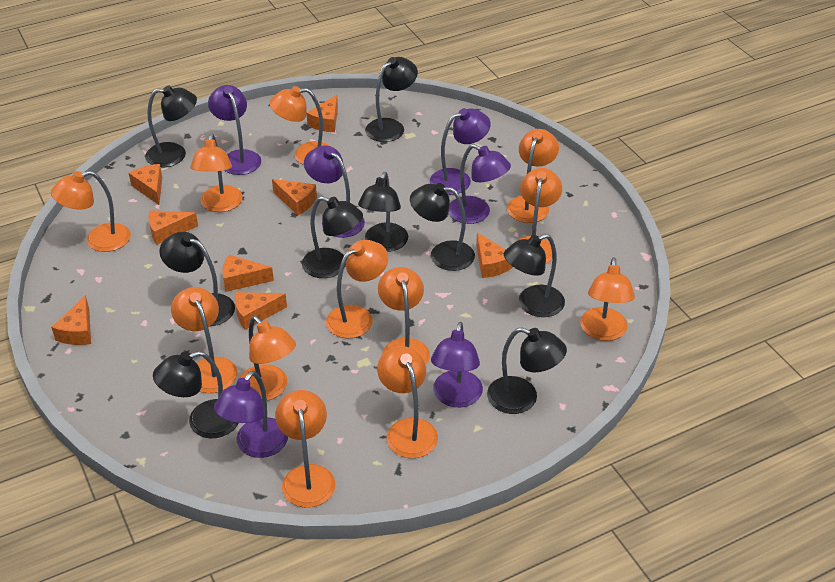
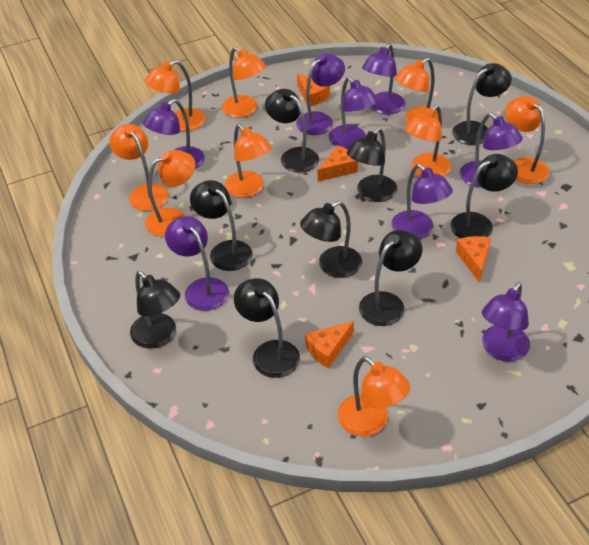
orange cheese: 8 -> 4
orange lamp: 12 -> 9
purple lamp: 6 -> 8

